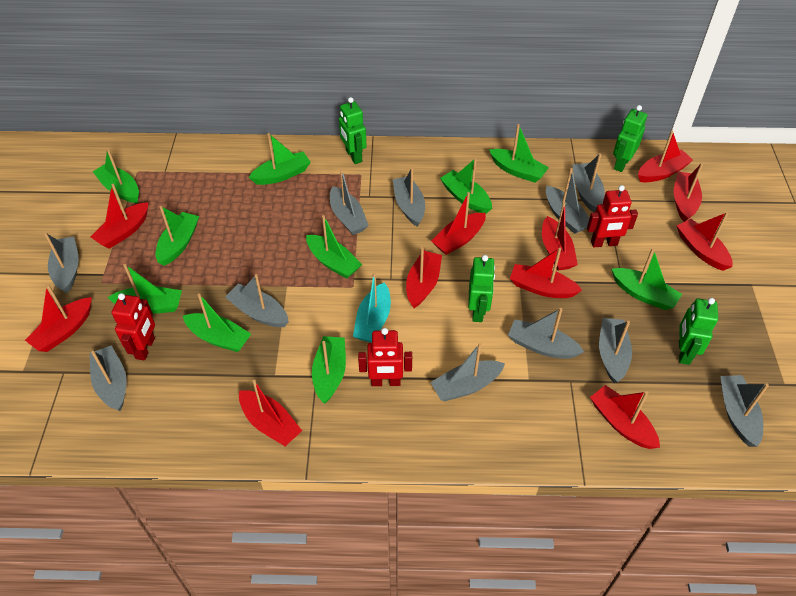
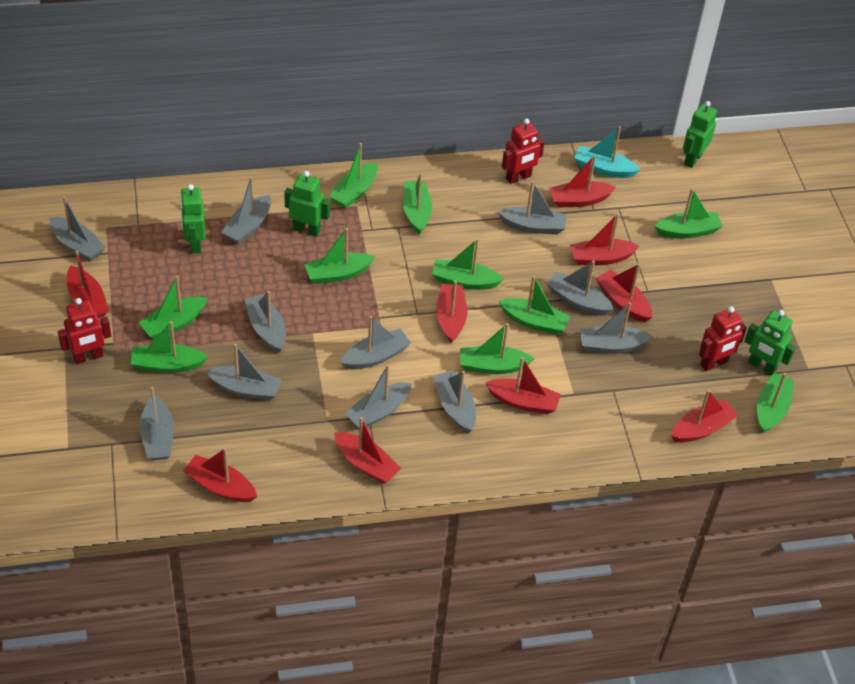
red boat: 11 -> 9

